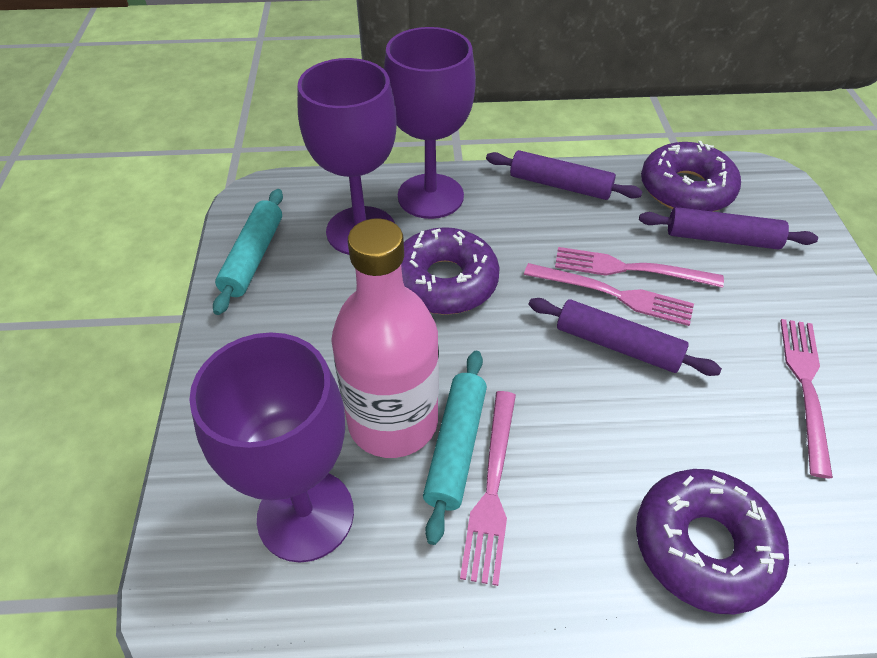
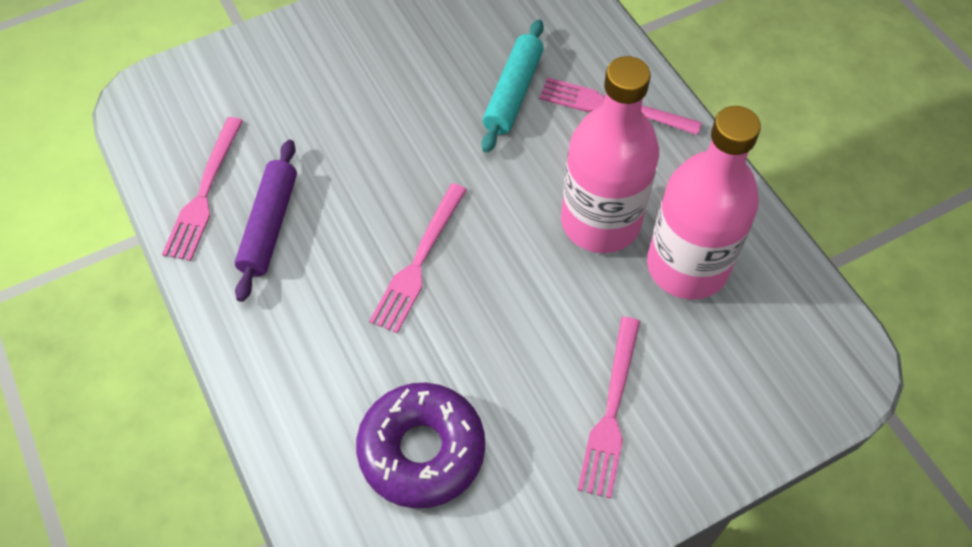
pink bottle: 1 -> 2
purple donut: 3 -> 1
purple goblet: 3 -> 0
purple rolling pin: 3 -> 1
turquoise rolling pin: 2 -> 1

